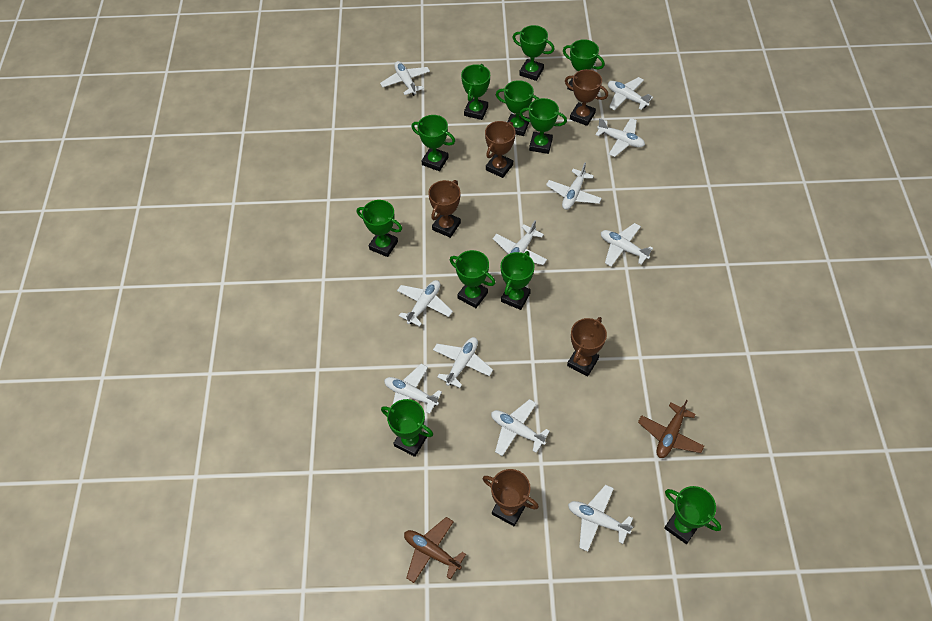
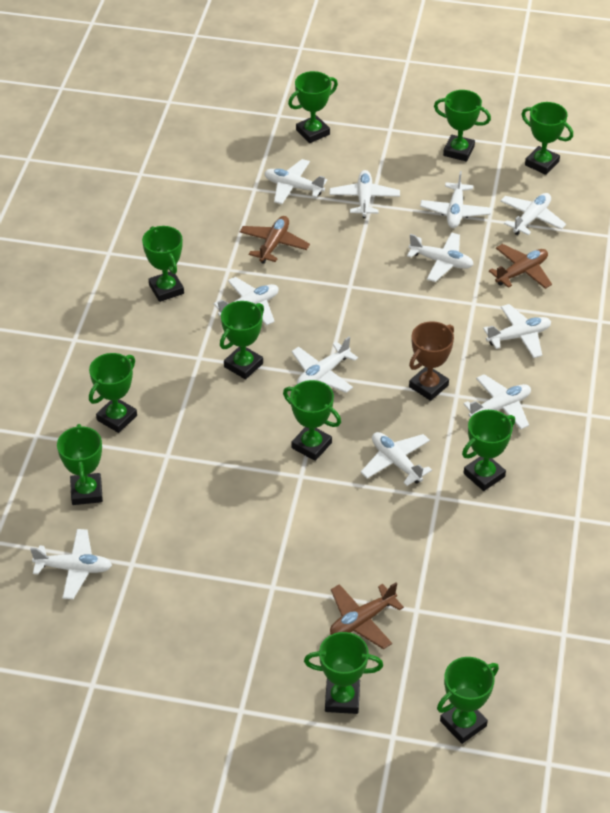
brown plane: 2 -> 3
brown trophy: 5 -> 1

